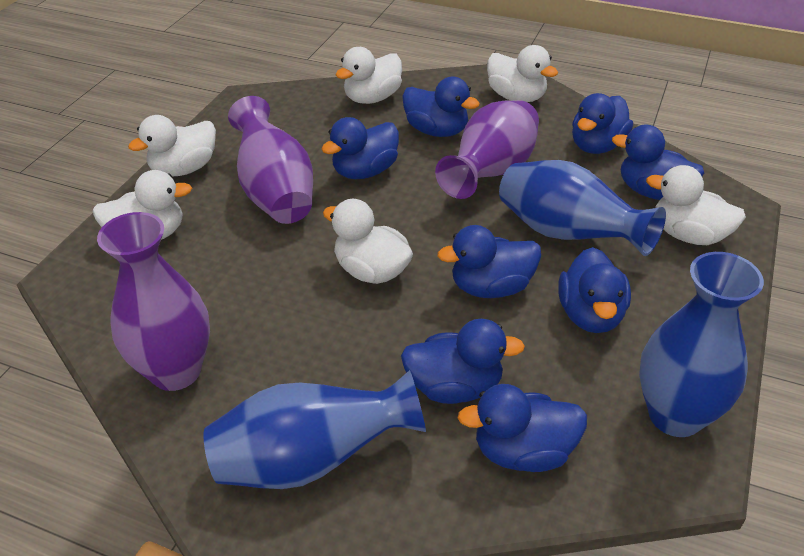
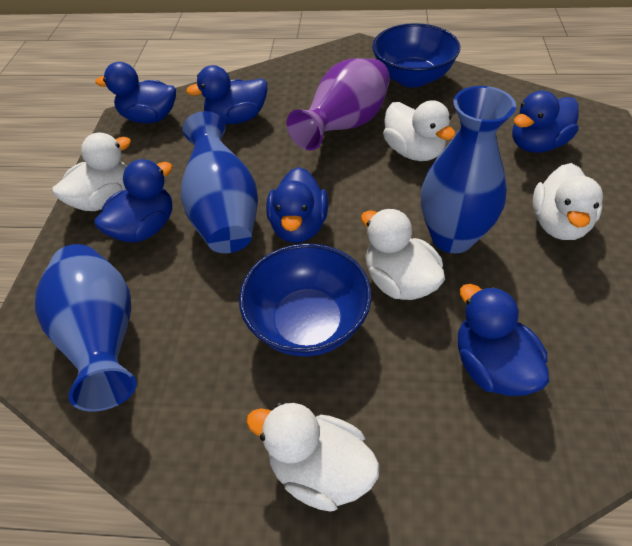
blue bowl: 0 -> 2
blue duck: 8 -> 6
purple vase: 3 -> 1
white duck: 6 -> 5

